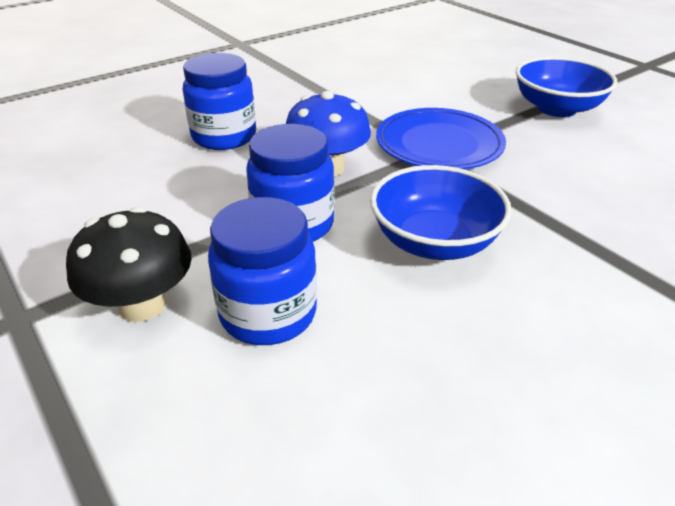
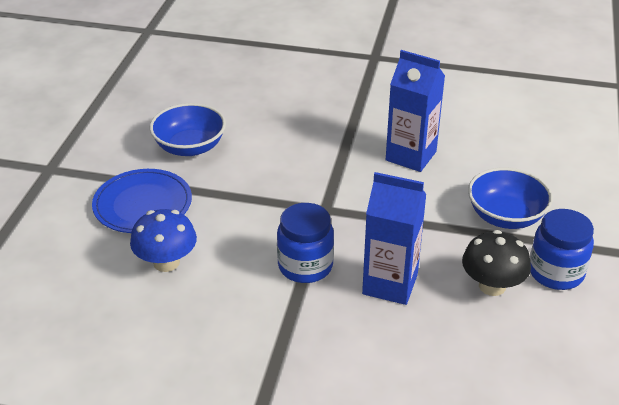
blue carton: 0 -> 2
blue jar: 3 -> 2

